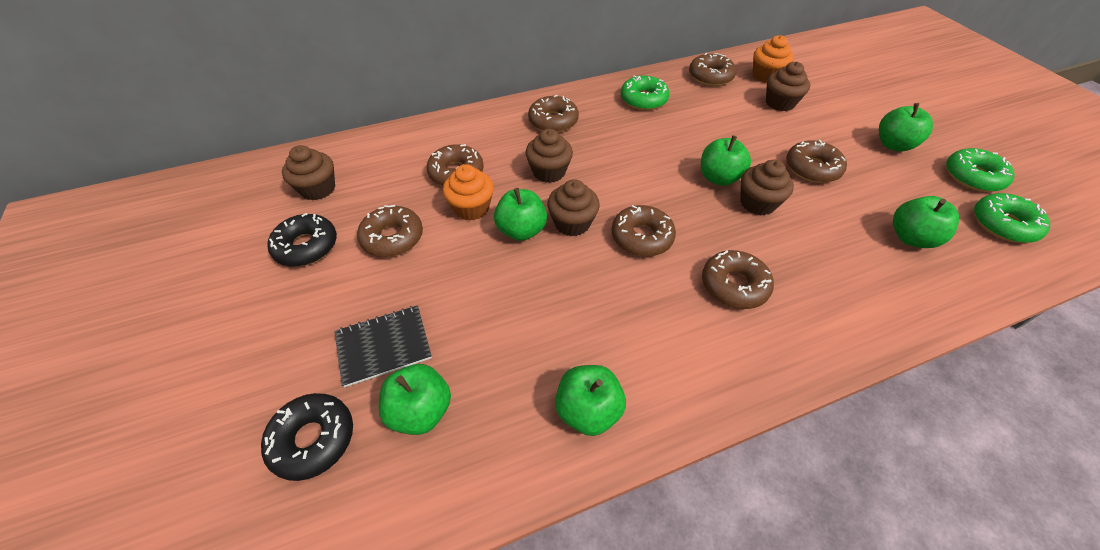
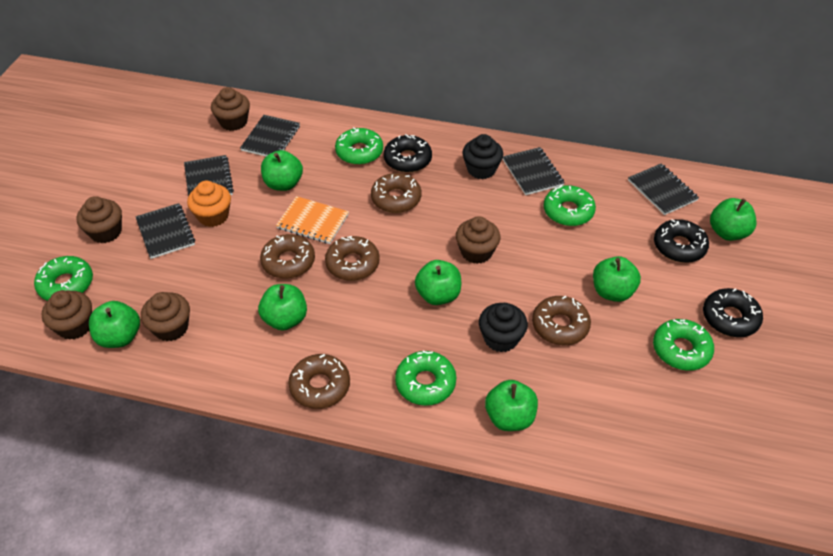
black cupcake: 0 -> 2
black donut: 2 -> 3
black notebook: 1 -> 5
brown donut: 7 -> 5
green apple: 6 -> 7
green donut: 3 -> 5
orange cupcake: 2 -> 1
orange notebook: 0 -> 1

